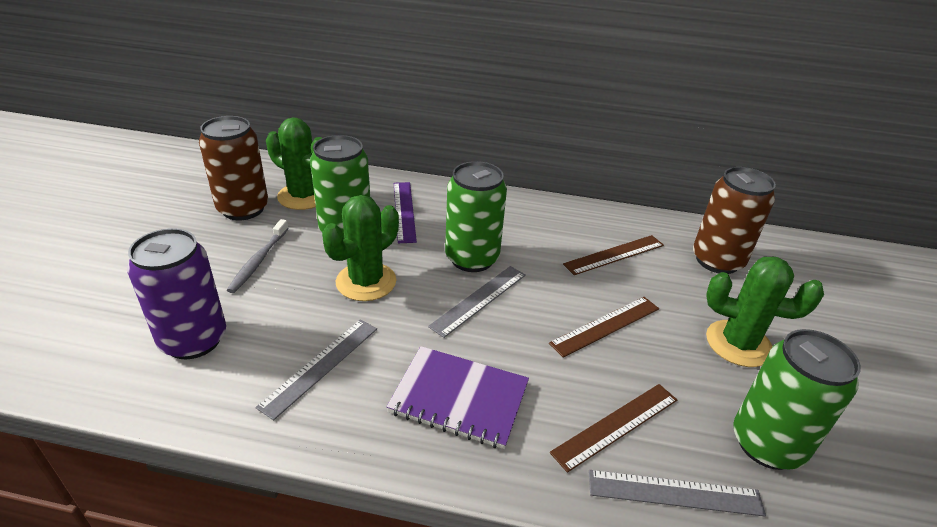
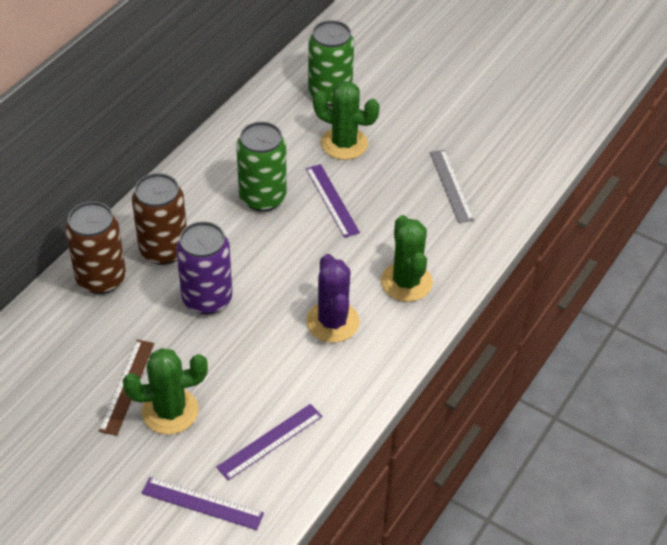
brown ruler: 3 -> 1
green can: 3 -> 2
grey ruler: 3 -> 1
grey toothbrush: 1 -> 0
purple cactus: 0 -> 1
purple notebook: 1 -> 0
purple ruler: 1 -> 3

